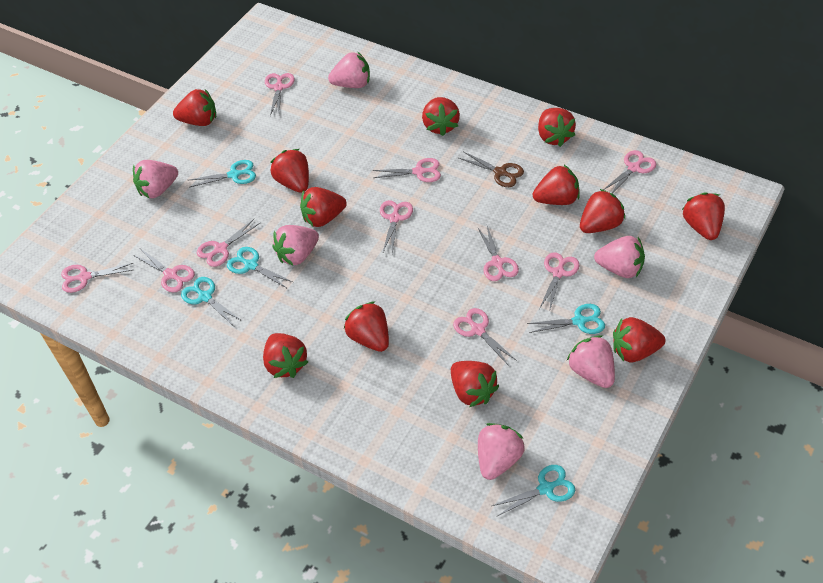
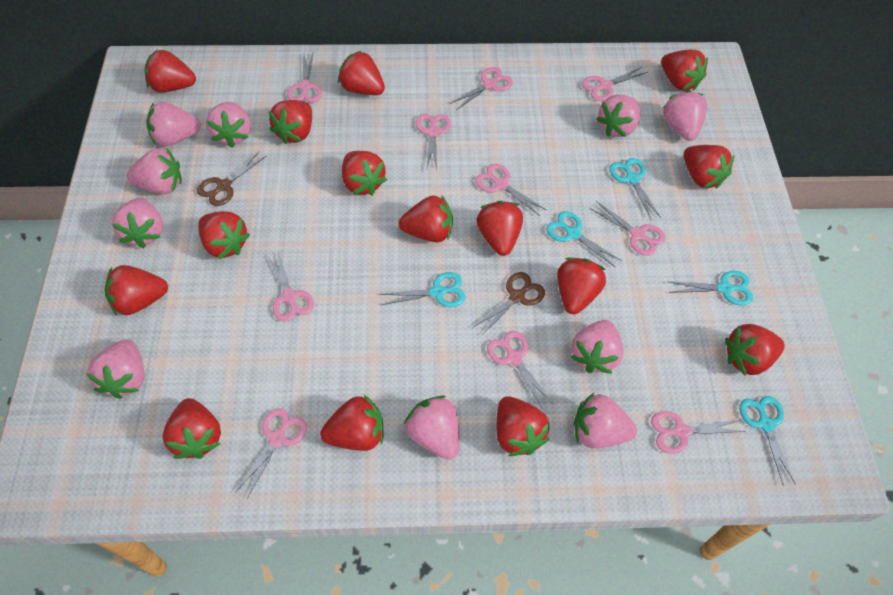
brown scissors: 1 -> 2
pink strawberry: 6 -> 10
red strawberry: 12 -> 15

